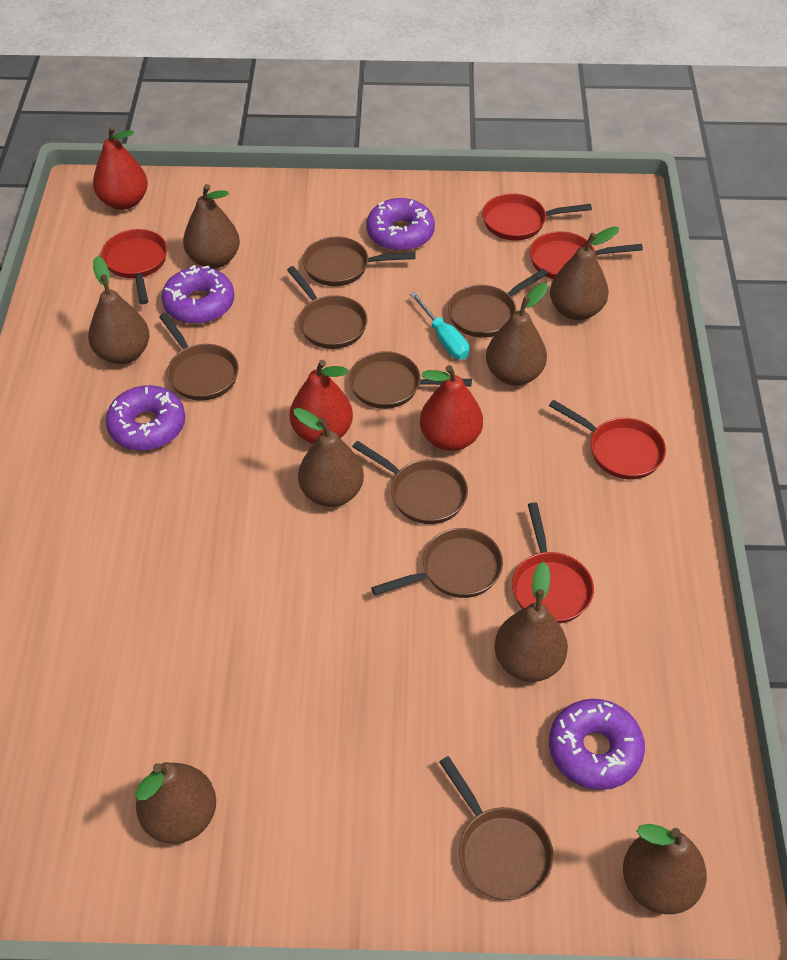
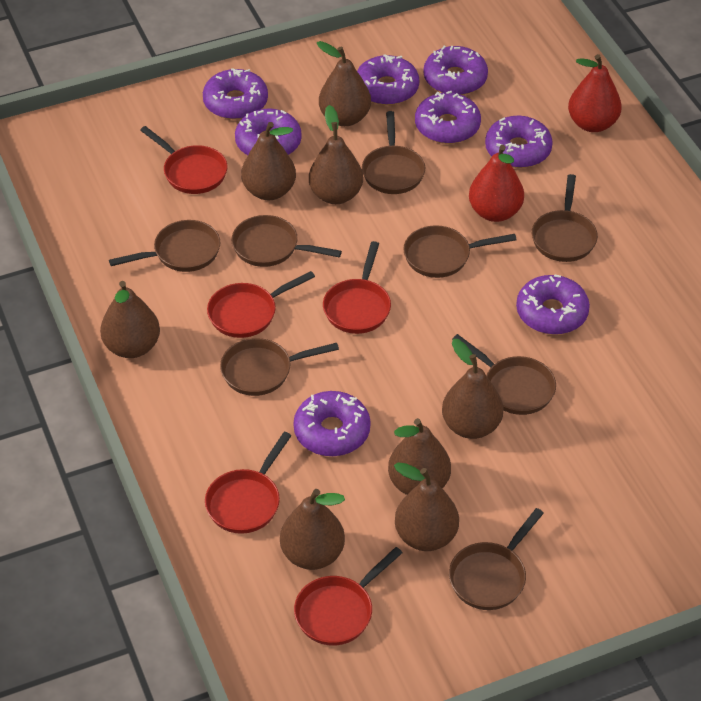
purple donut: 4 -> 8
red pear: 3 -> 2
turquoise screwdriver: 1 -> 0

